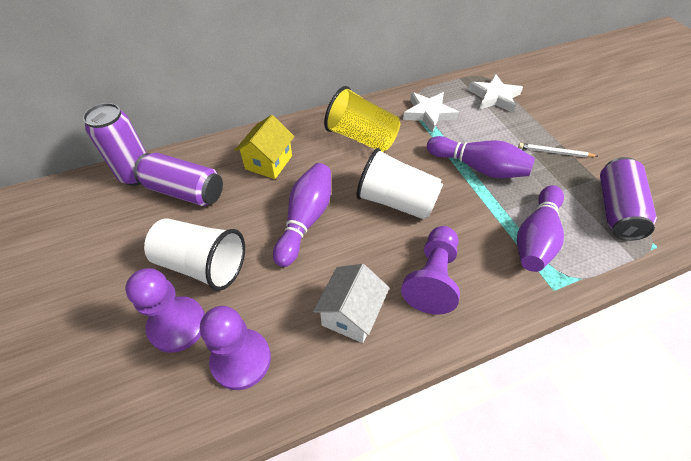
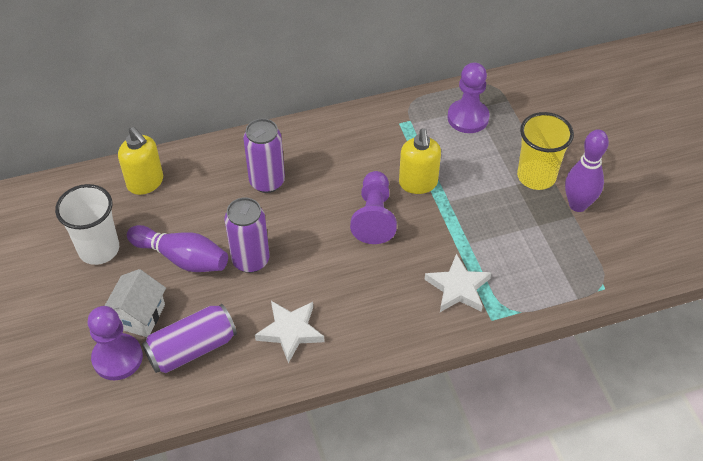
purple bowling pin: 3 -> 2
white cup: 2 -> 1
white pencil: 1 -> 0
yellow house: 1 -> 0
yellow soap dispenser: 0 -> 2

